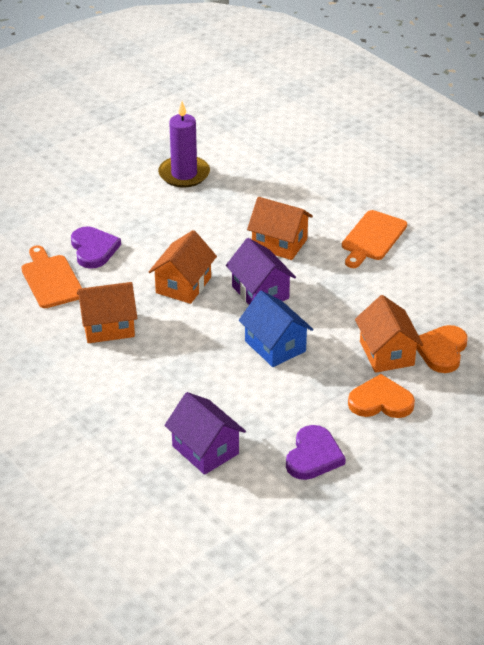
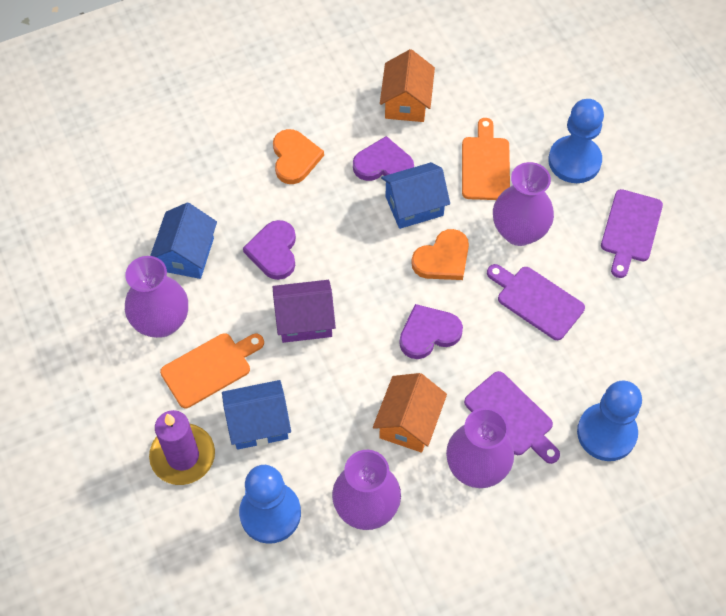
blue house: 1 -> 3
blue pawn: 0 -> 3
orange house: 4 -> 2
purple cutting board: 0 -> 3
purple heart: 2 -> 3
purple house: 2 -> 1
purple vase: 0 -> 4

